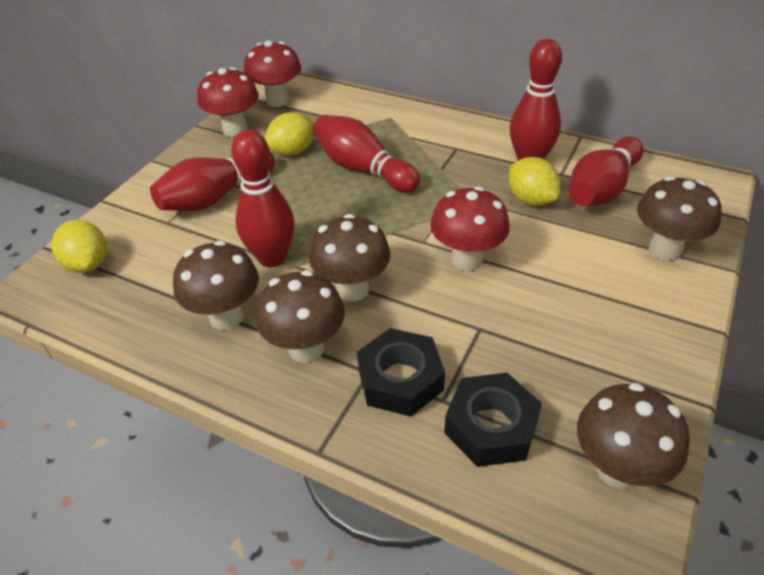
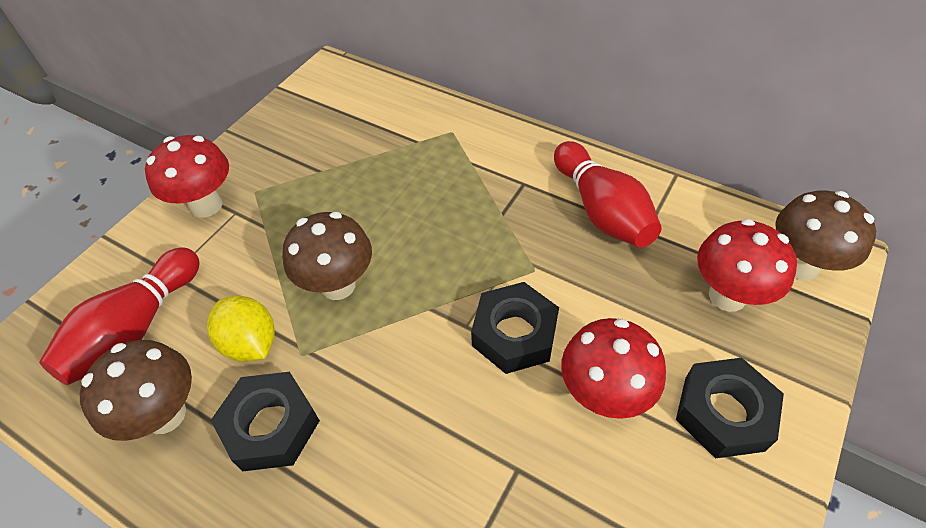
black nut: 2 -> 3
brown mushroom: 5 -> 3
red bowling pin: 5 -> 2
yellow lemon: 3 -> 1

